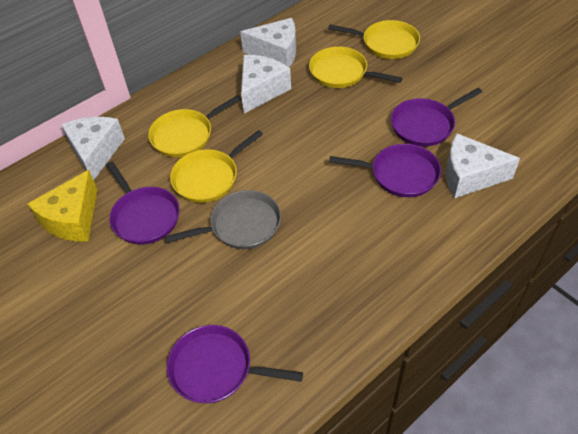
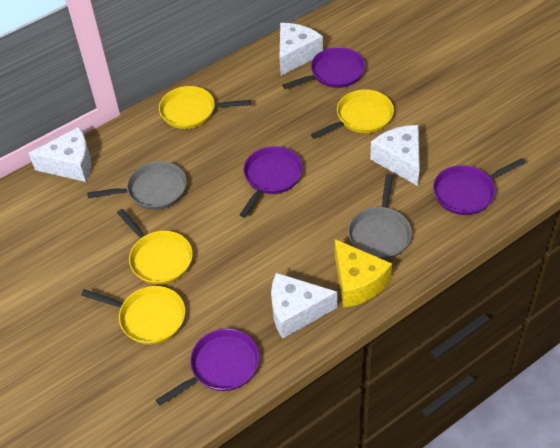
grey pan: 1 -> 2

